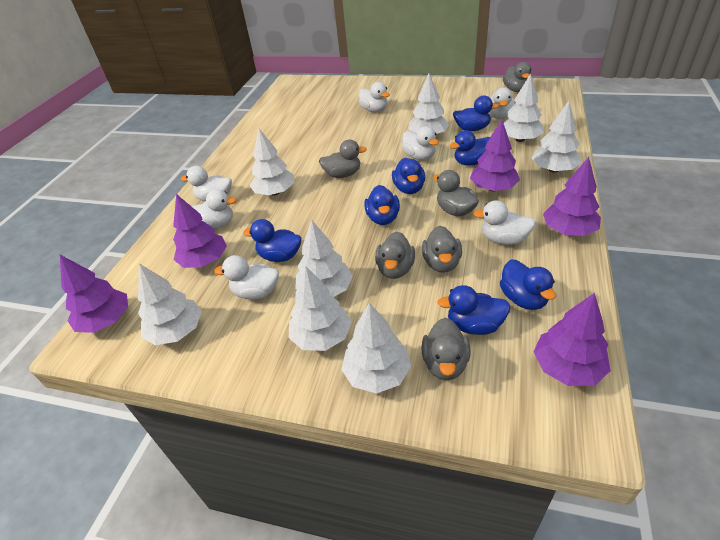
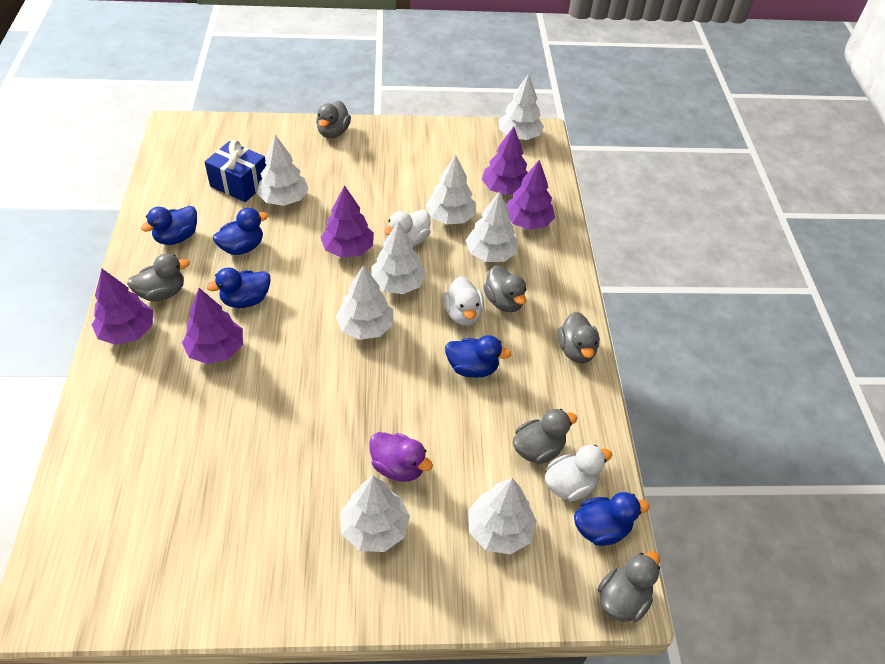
blue duck: 7 -> 5
blue gift: 0 -> 1
purple duck: 0 -> 1
white duck: 7 -> 3

